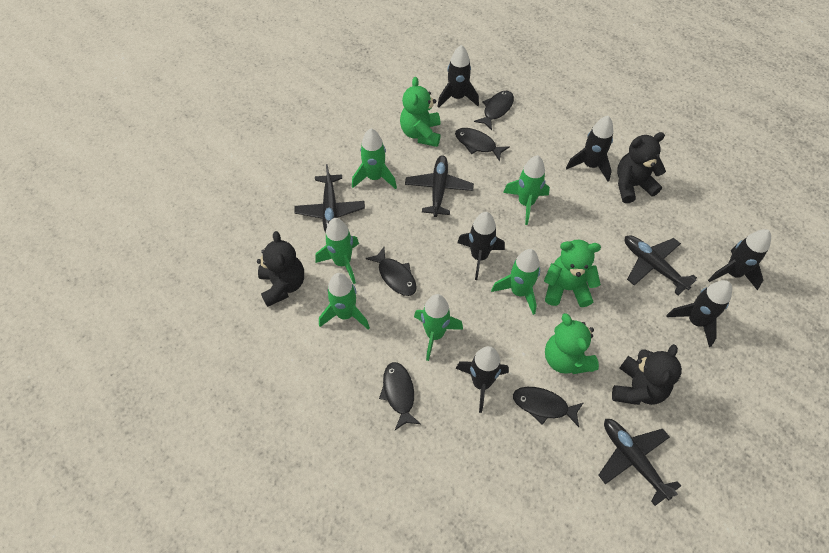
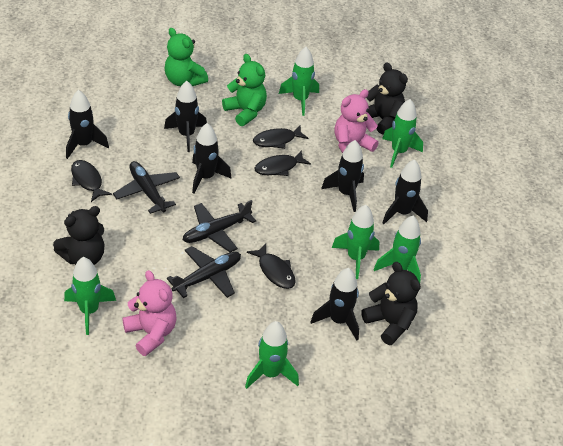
black fish: 5 -> 4
black plane: 4 -> 3
green teddy bear: 3 -> 2
pink teddy bear: 0 -> 2

